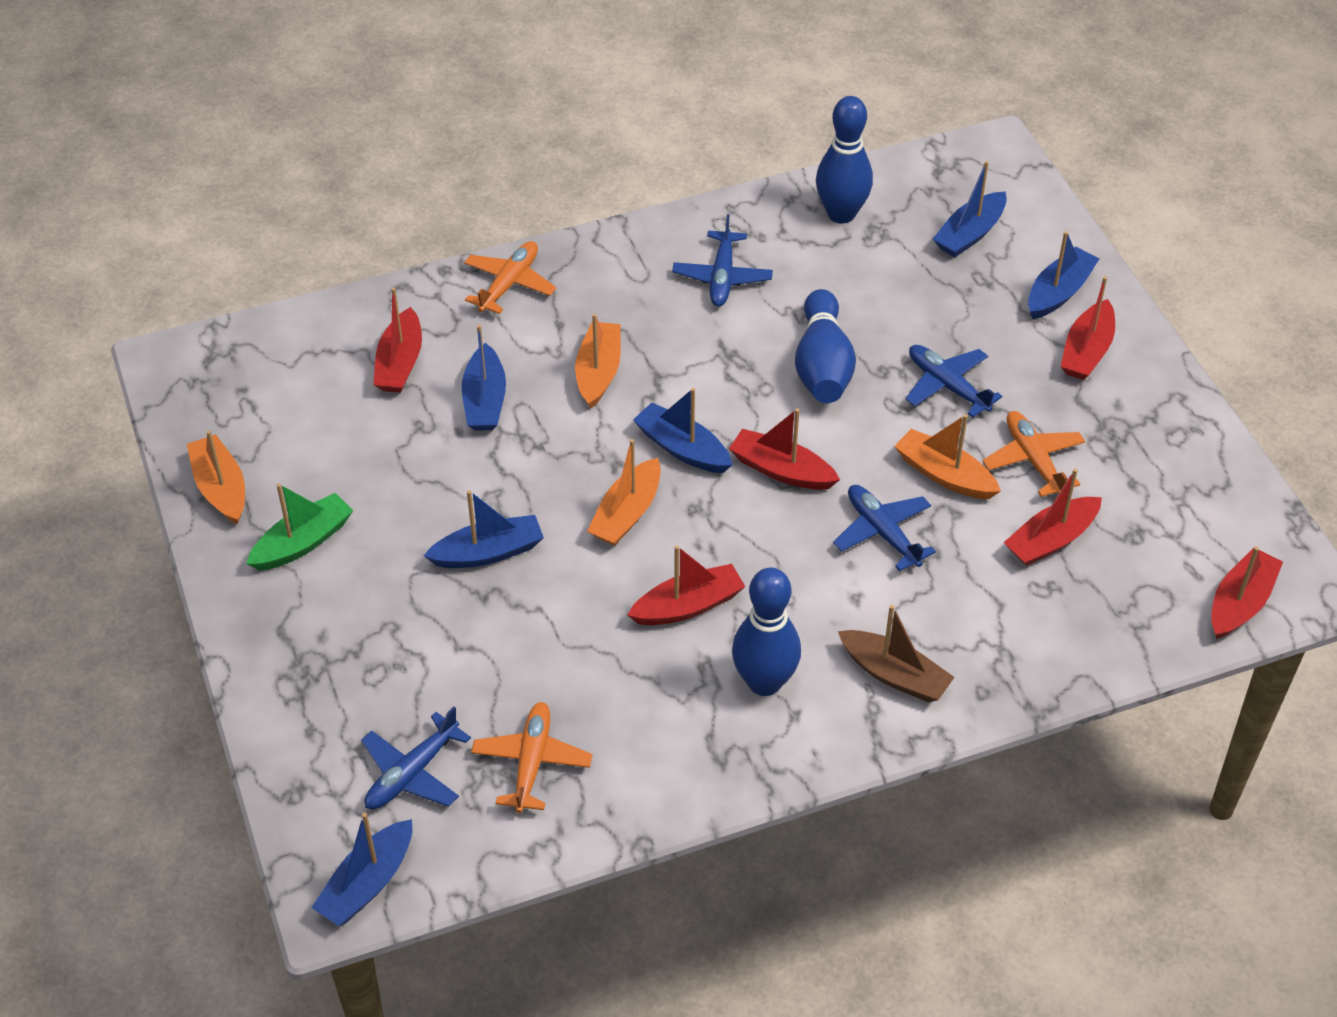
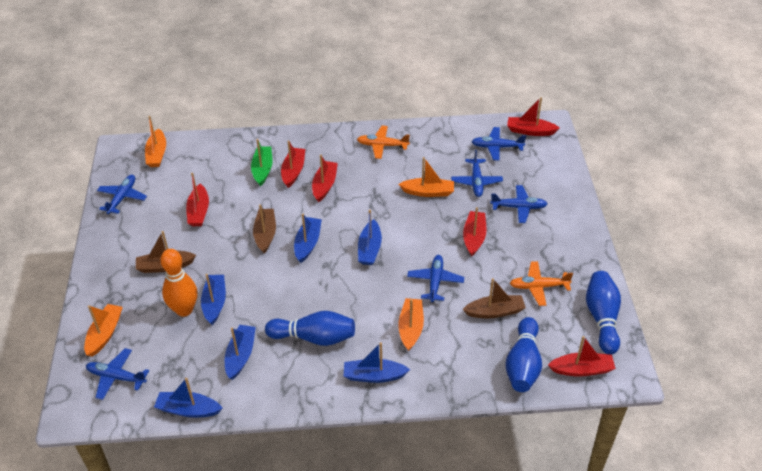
blue plane: 4 -> 6
brown boat: 1 -> 3
orange bowling pin: 0 -> 1
orange plane: 3 -> 2

